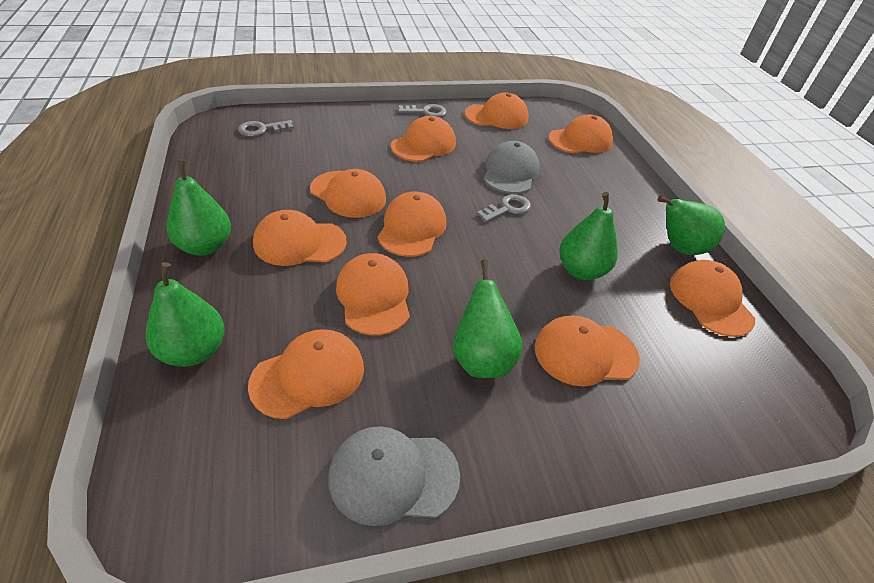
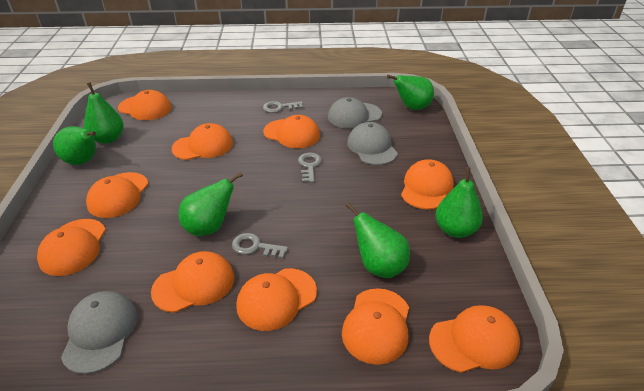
green pear: 5 -> 6
grey cap: 2 -> 3

